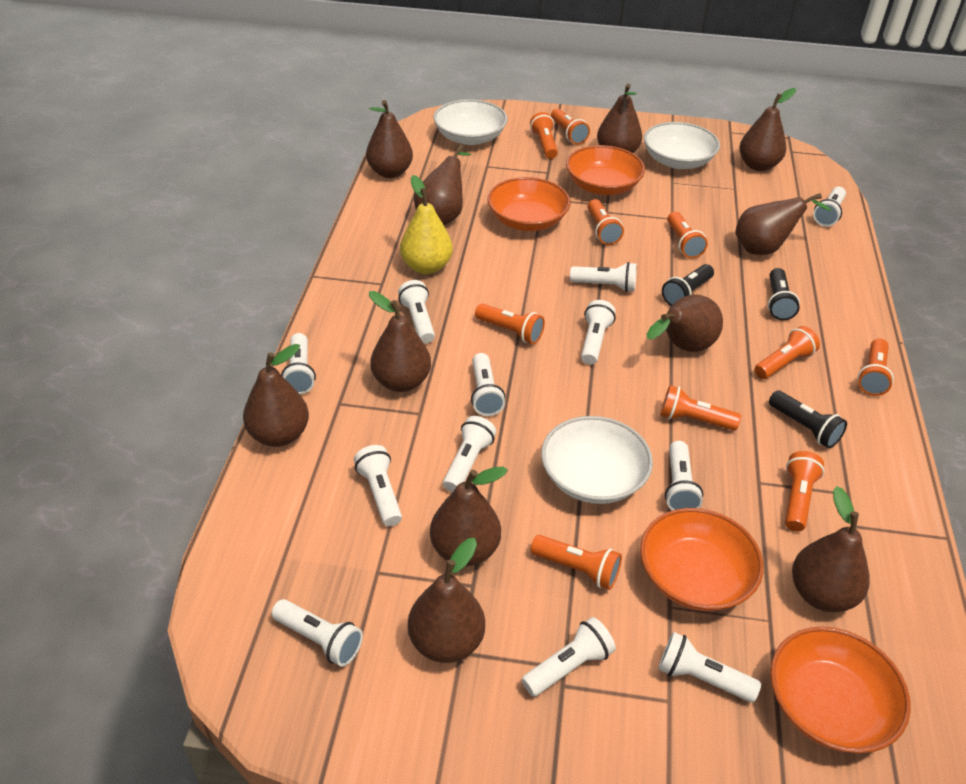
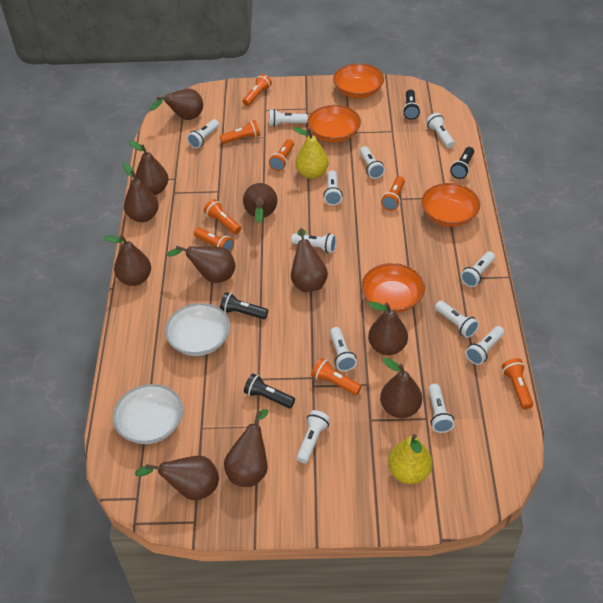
black flashlight: 3 -> 4
orange flashlight: 10 -> 8
white bowl: 3 -> 2
yellow pear: 1 -> 2

